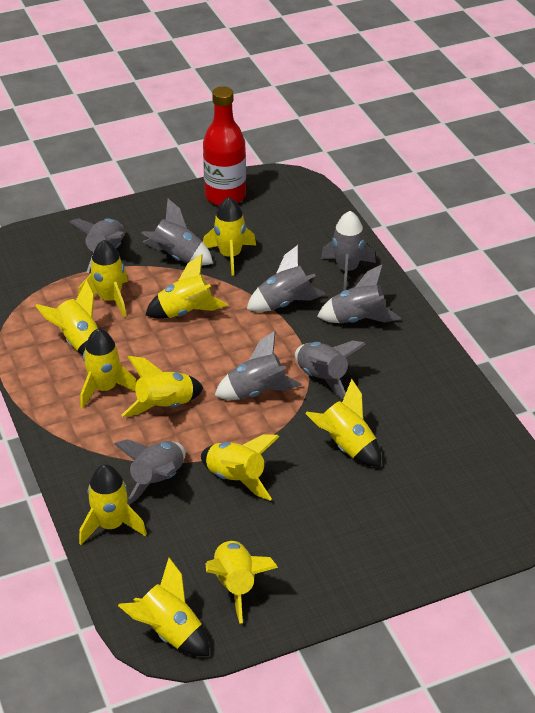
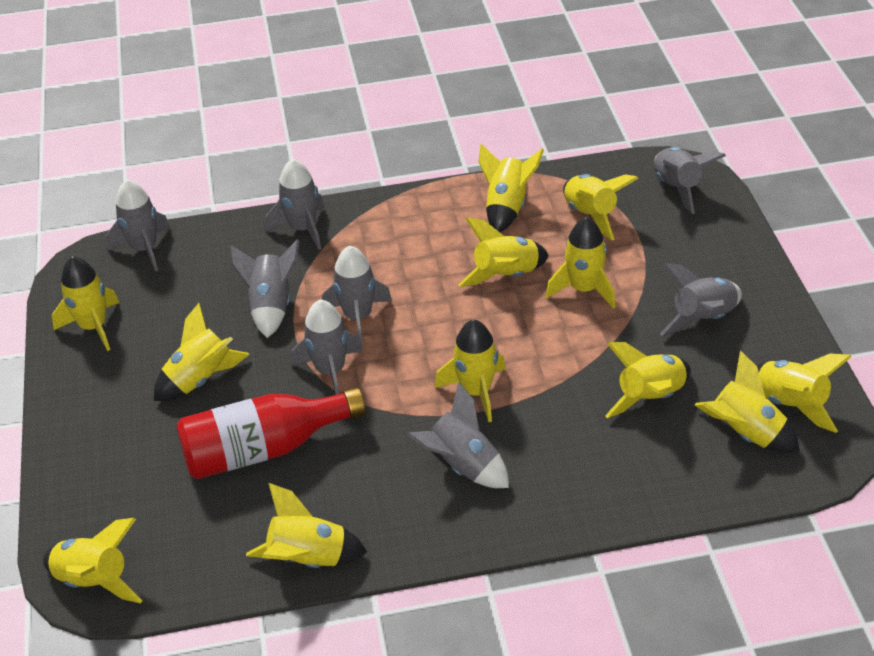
yellow rocket: 11 -> 12

